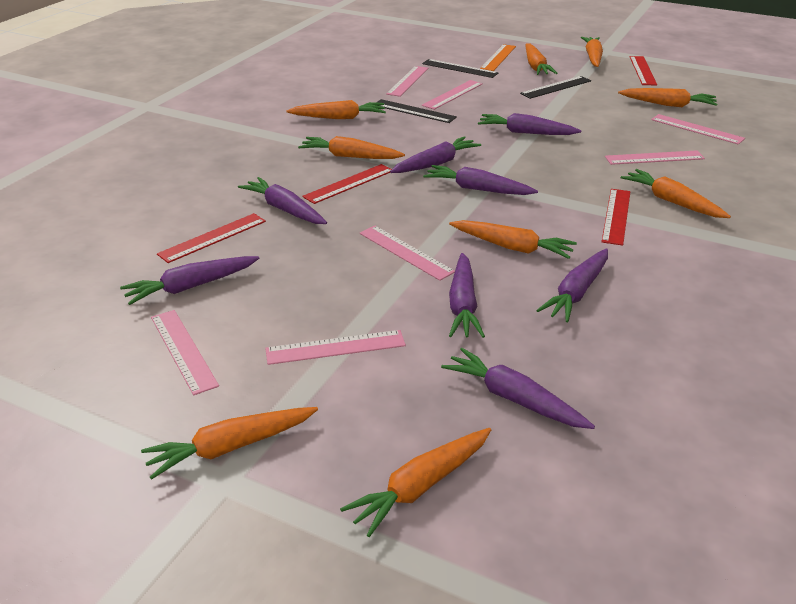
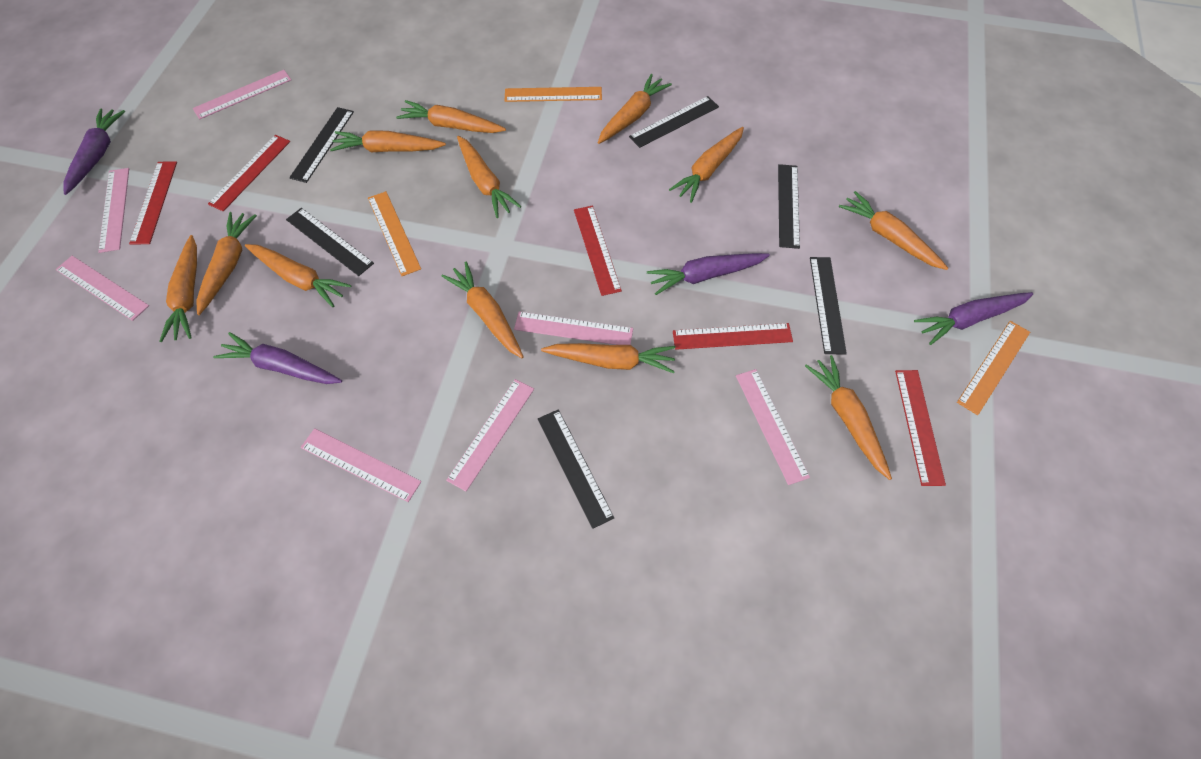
black ruler: 3 -> 6
orange carrot: 9 -> 12
orange ruler: 1 -> 3
purple carrot: 8 -> 4
red ruler: 4 -> 5

